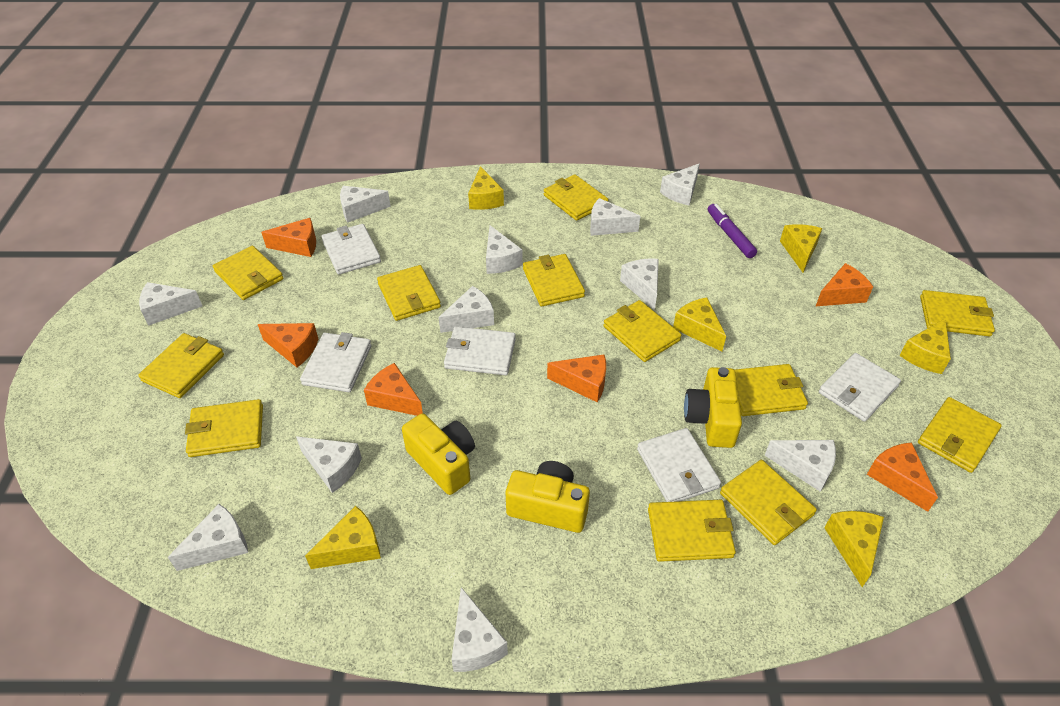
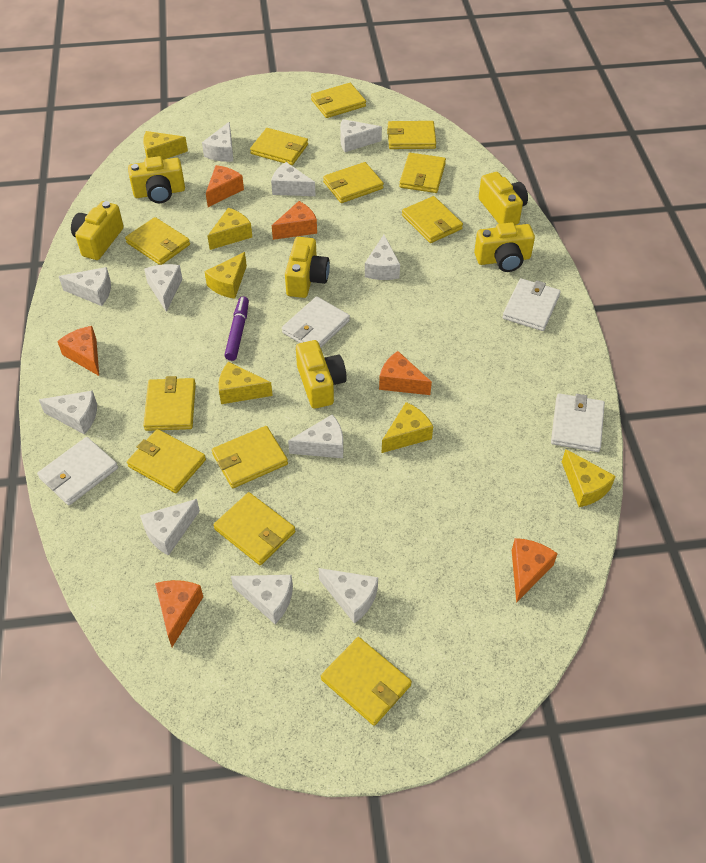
white wallet: 5 -> 4
yellow camera: 3 -> 6

